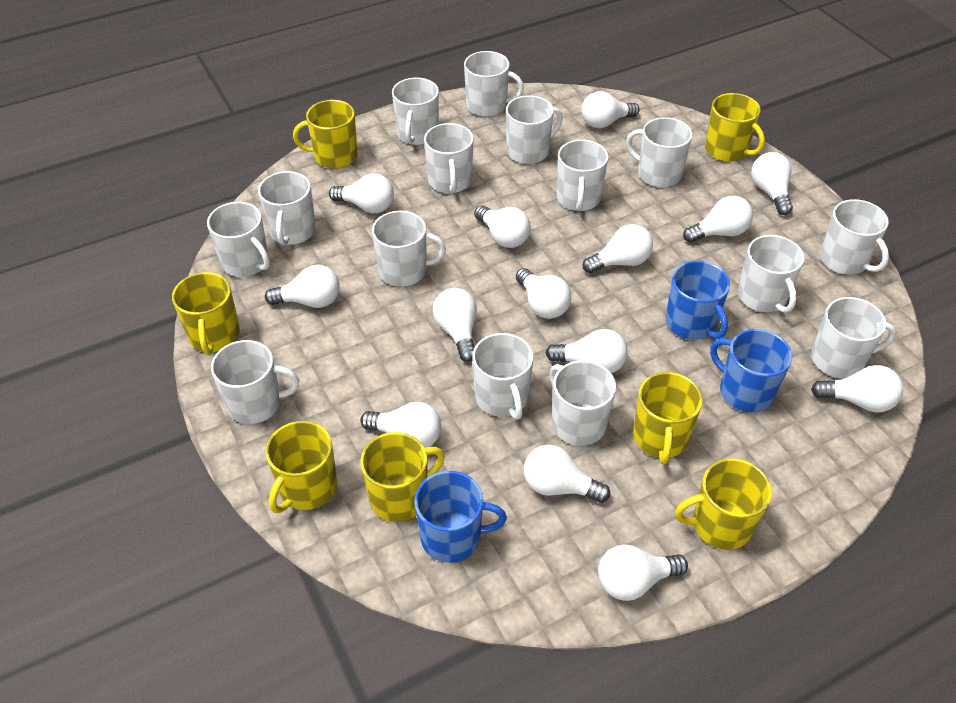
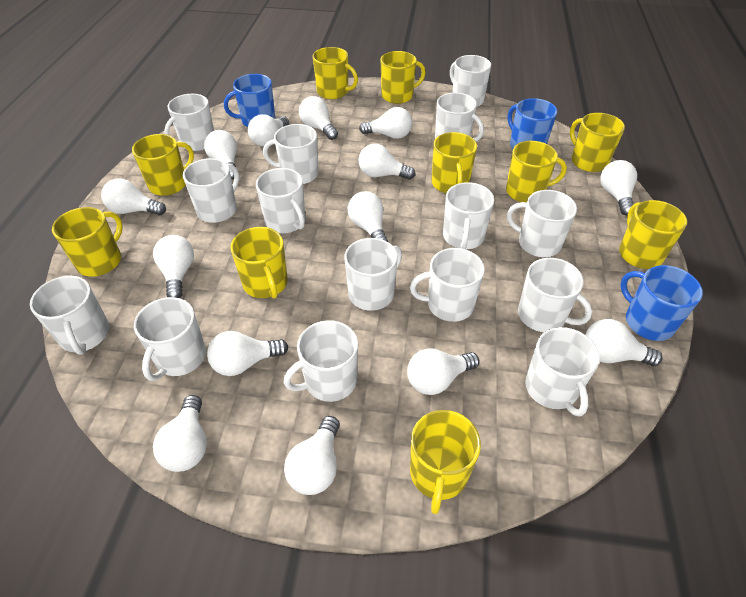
yellow mug: 7 -> 10

